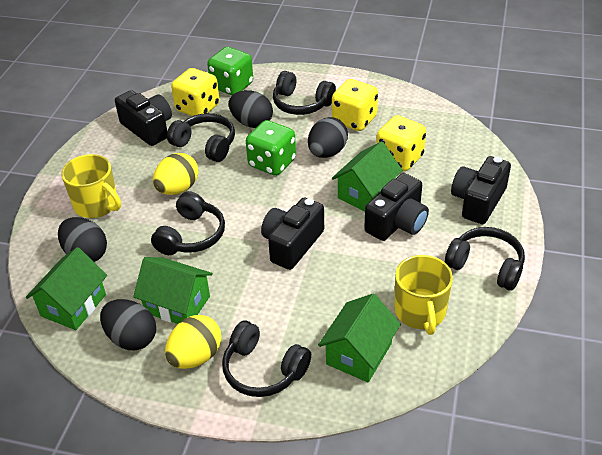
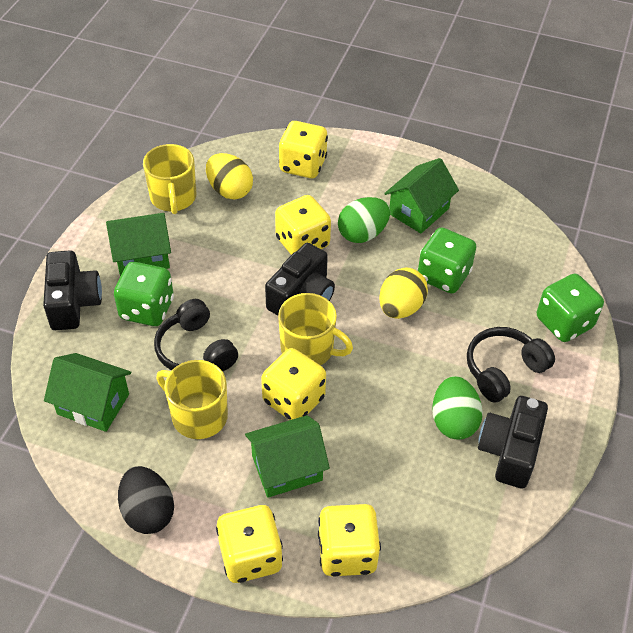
black camera: 4 -> 3
black egg: 4 -> 1
black headphones: 5 -> 2
green dice: 2 -> 3
green egg: 0 -> 2
yellow dice: 3 -> 5
yellow mug: 2 -> 3

